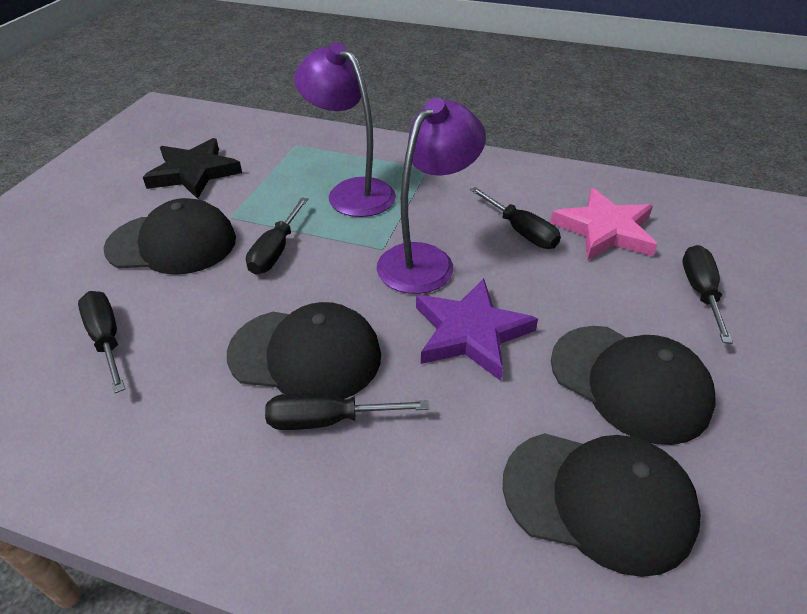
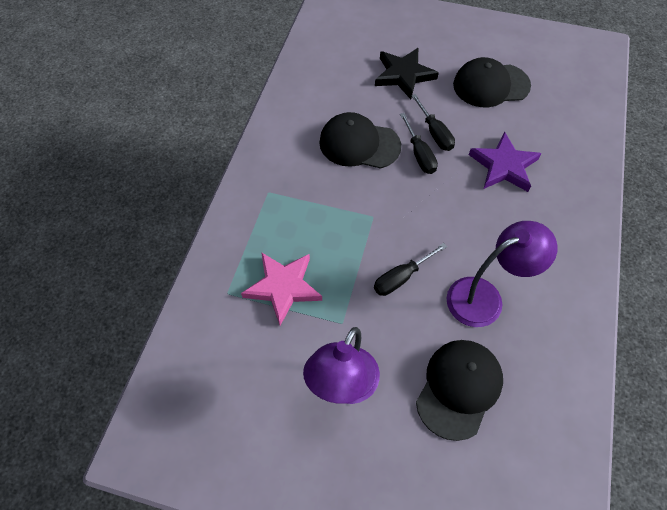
black cap: 4 -> 3
black screwdriver: 5 -> 3

